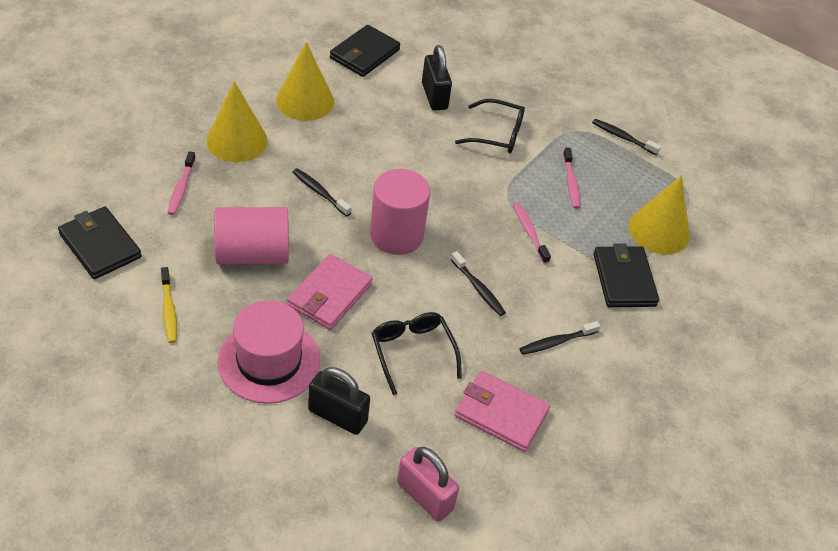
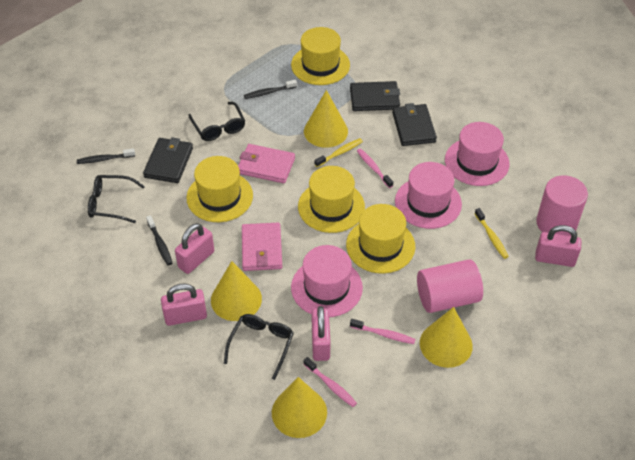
black glasses: 2 -> 3
black padlock: 2 -> 0
black toothbrush: 4 -> 3
pink hat: 1 -> 3
pink padlock: 1 -> 4
yellow cone: 3 -> 4
yellow hat: 0 -> 4
yellow toothbrush: 1 -> 2

